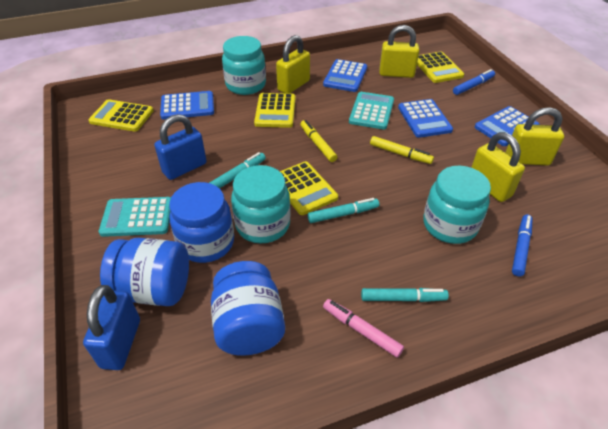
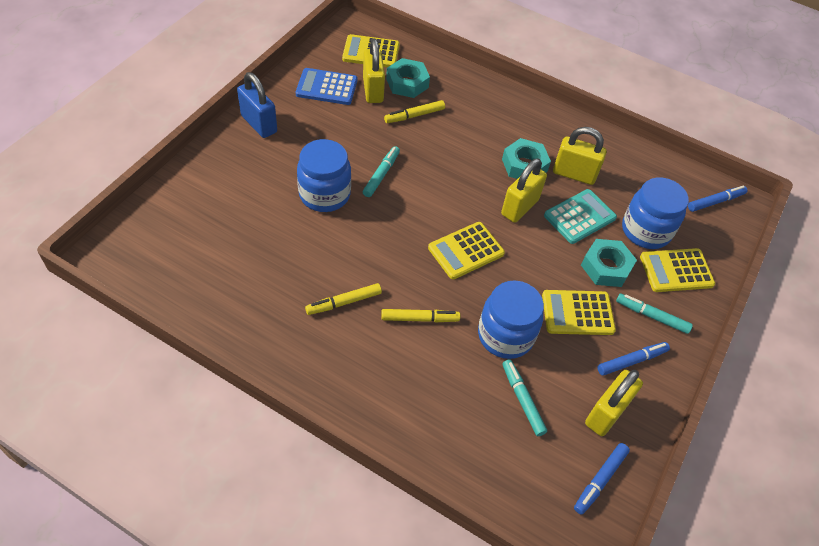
blue calculator: 4 -> 1
blue marker: 2 -> 3
blue padlock: 2 -> 1
pink marker: 1 -> 0
turquoise calculator: 2 -> 1
turquoise jar: 3 -> 0
turquoise nut: 0 -> 3
yellow marker: 2 -> 3

